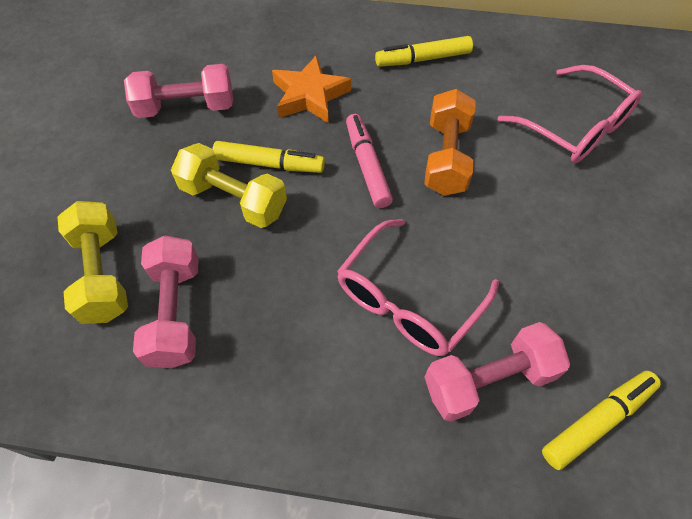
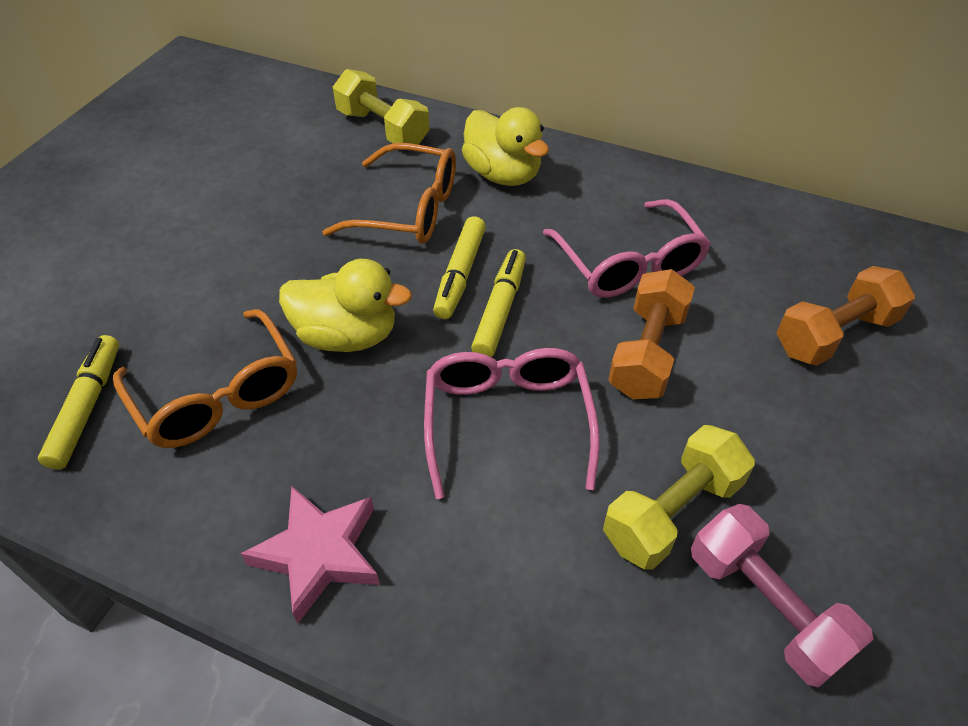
orange dumbbell: 1 -> 2
orange glasses: 0 -> 2
orange star: 1 -> 0
pink dumbbell: 3 -> 1
pink marker: 1 -> 0
pink star: 0 -> 1
yellow duck: 0 -> 2

